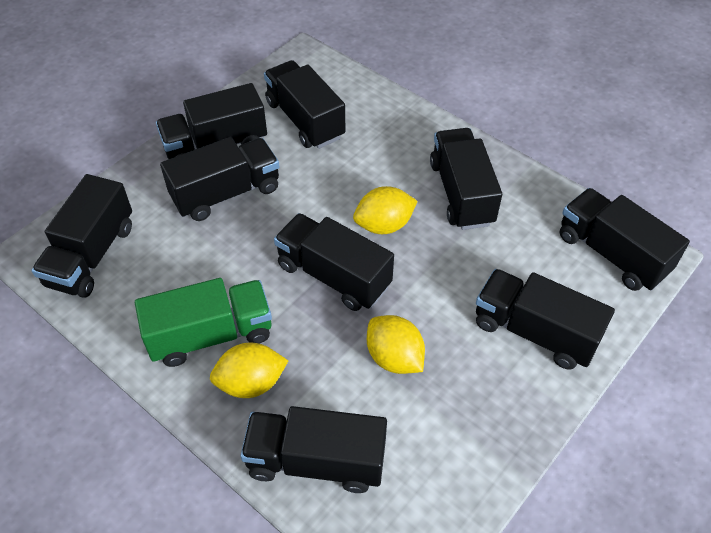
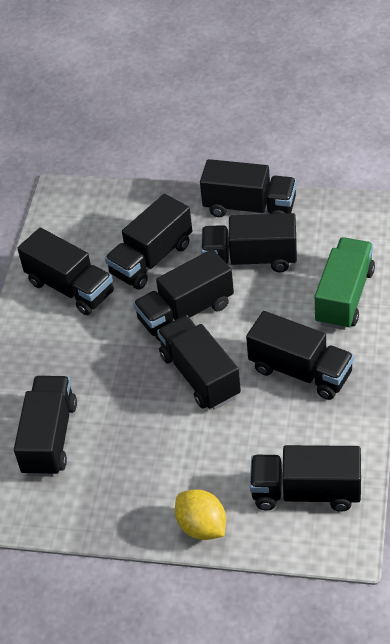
yellow lemon: 3 -> 1

